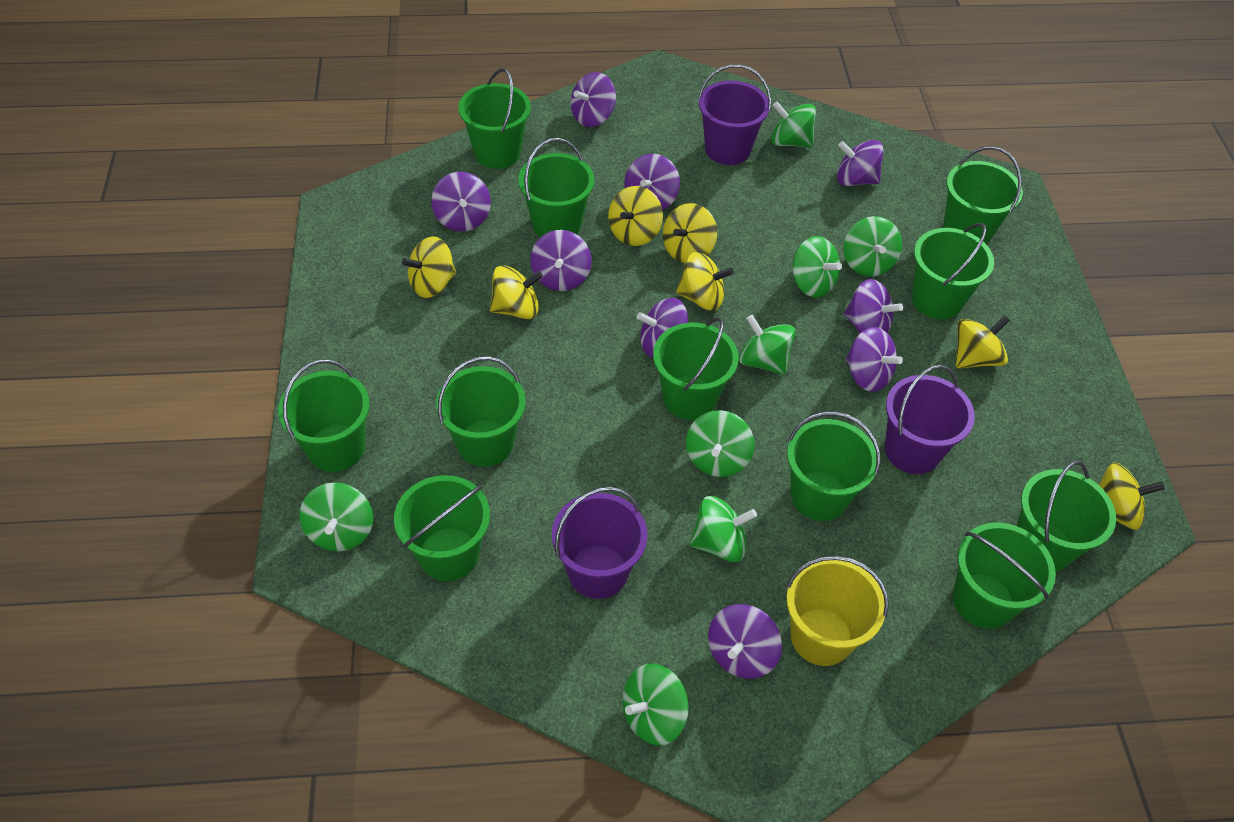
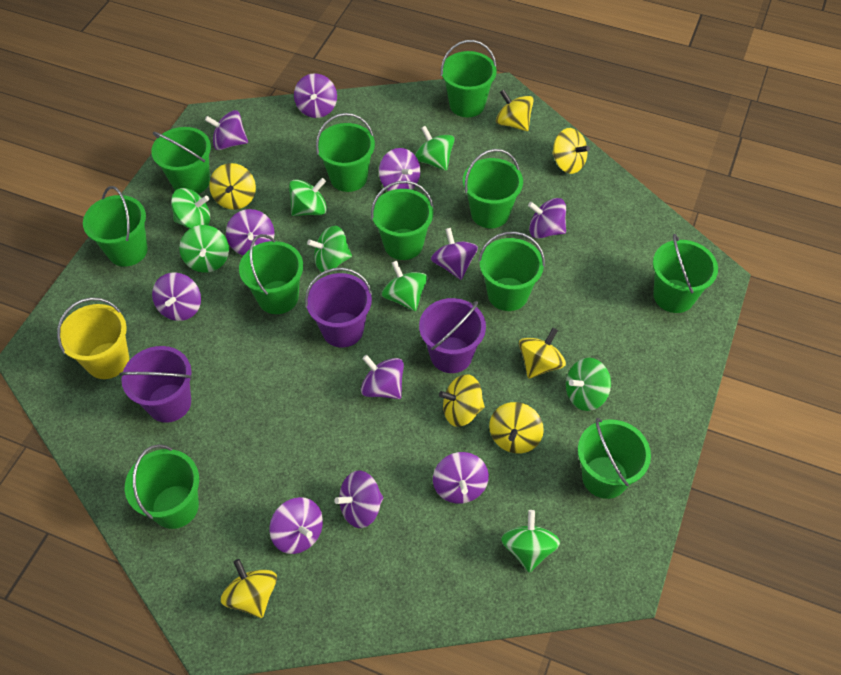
purple spinning top: 9 -> 11

